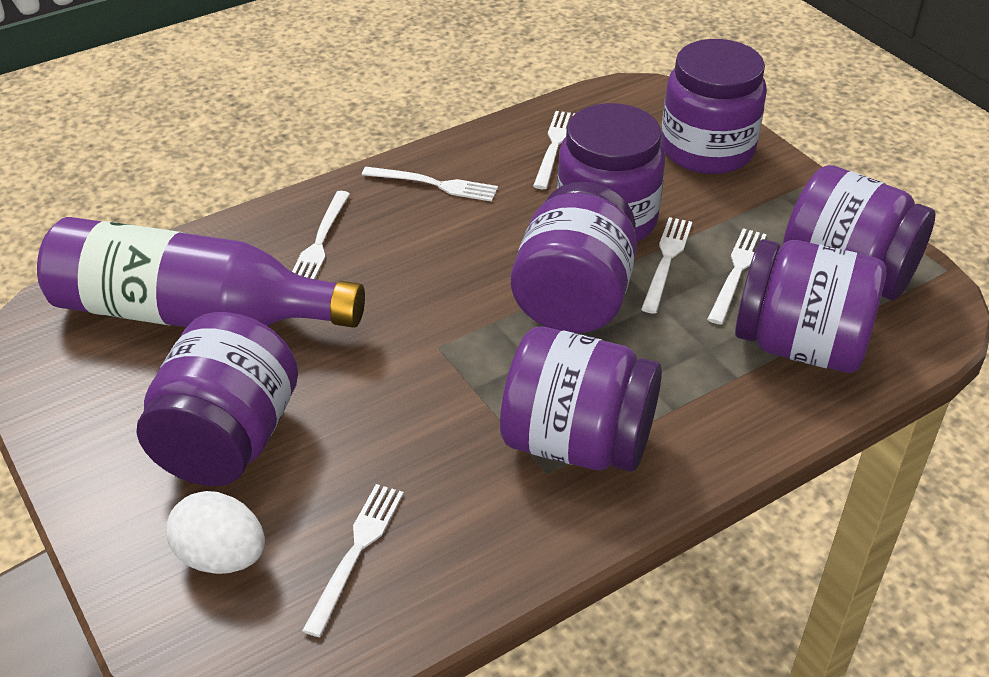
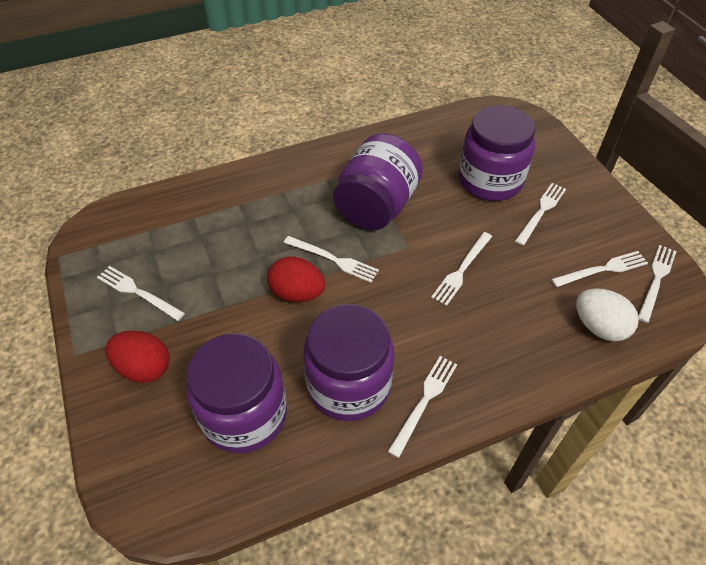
purple bottle: 1 -> 0
purple jar: 7 -> 4
red egg: 0 -> 2
white fork: 6 -> 7

